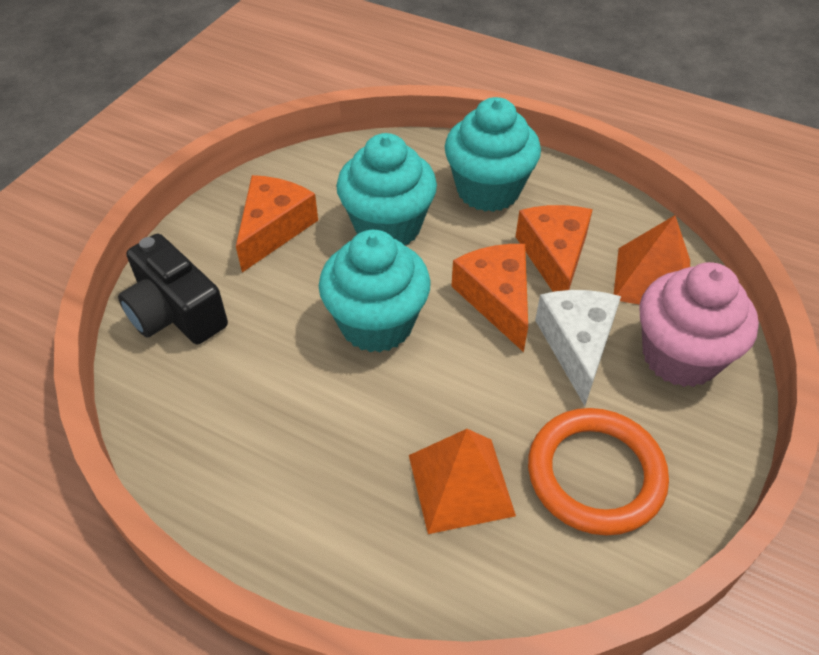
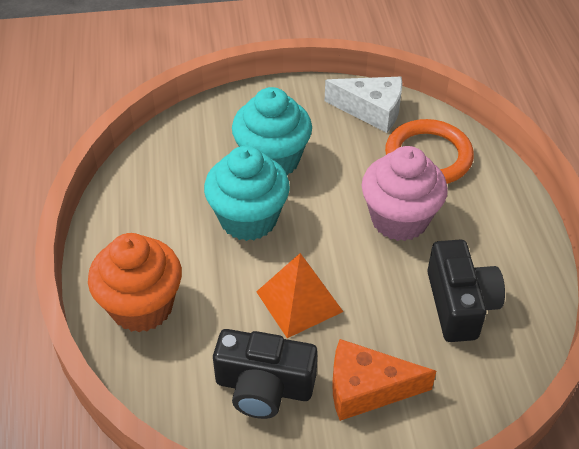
black camera: 1 -> 2
orange cheese: 3 -> 1
orange cupcake: 0 -> 1
orange pyramid: 2 -> 1
turquoise cupcake: 3 -> 2

